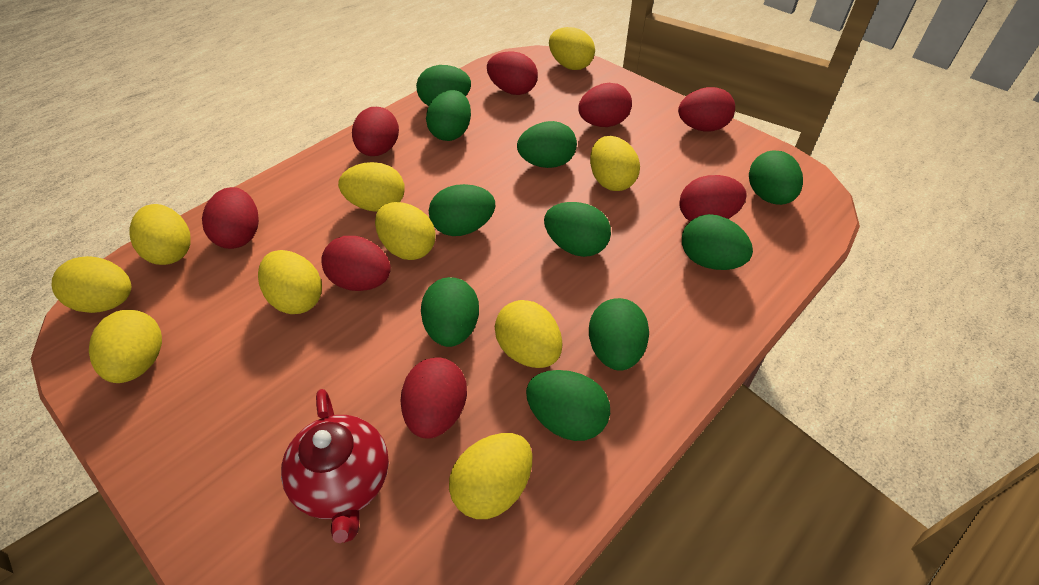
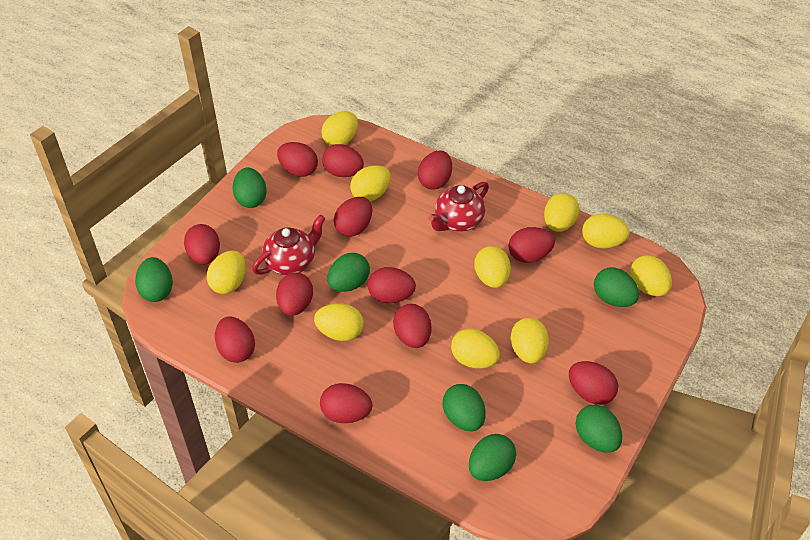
green egg: 10 -> 7
red egg: 8 -> 12
red teapot: 1 -> 2

